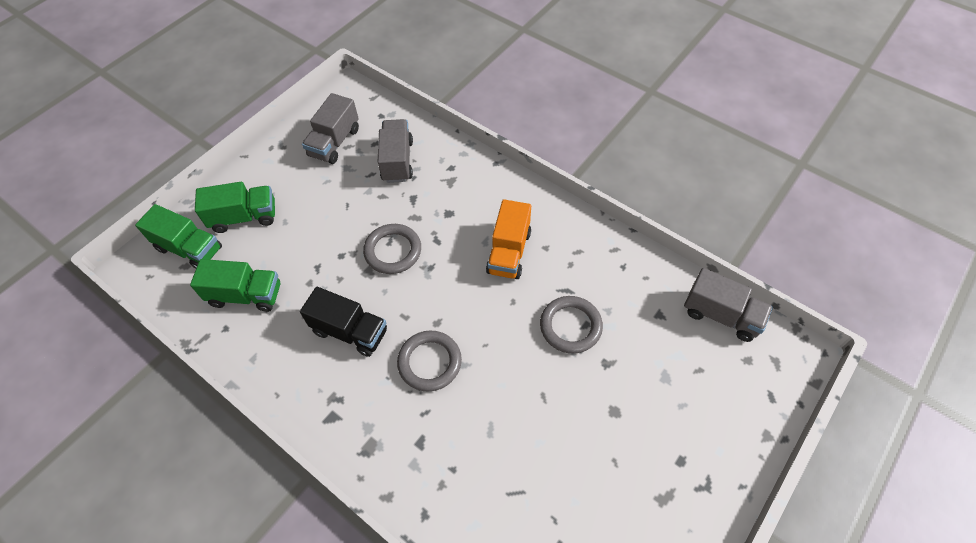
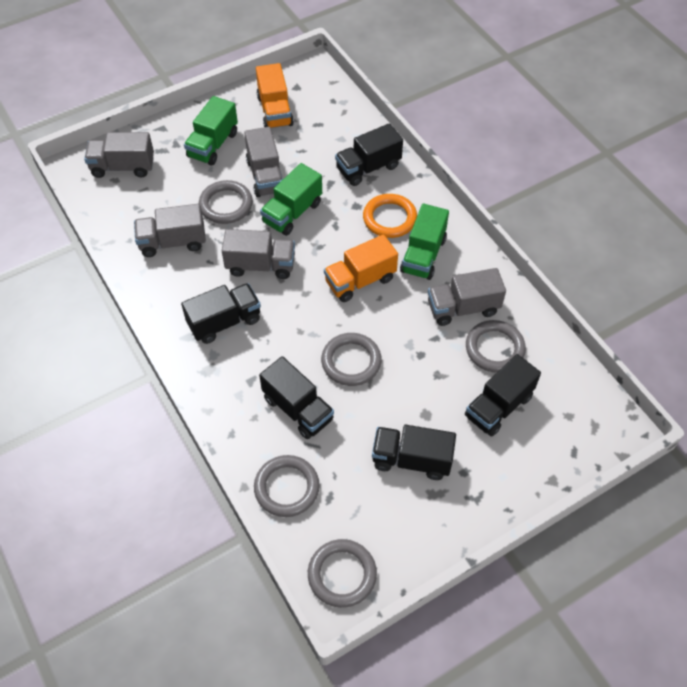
black truck: 1 -> 5
grey ring: 3 -> 5
grey truck: 3 -> 5
orange ring: 0 -> 1
orange truck: 1 -> 2

